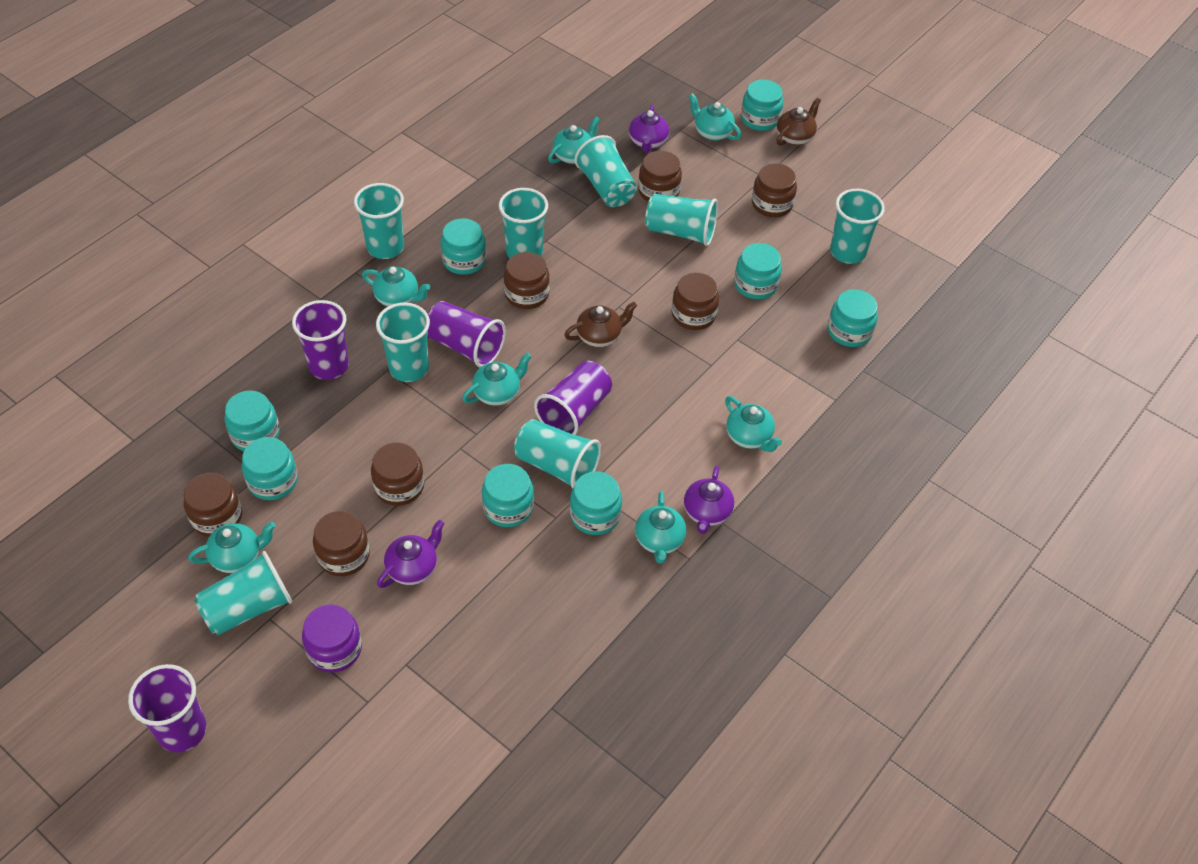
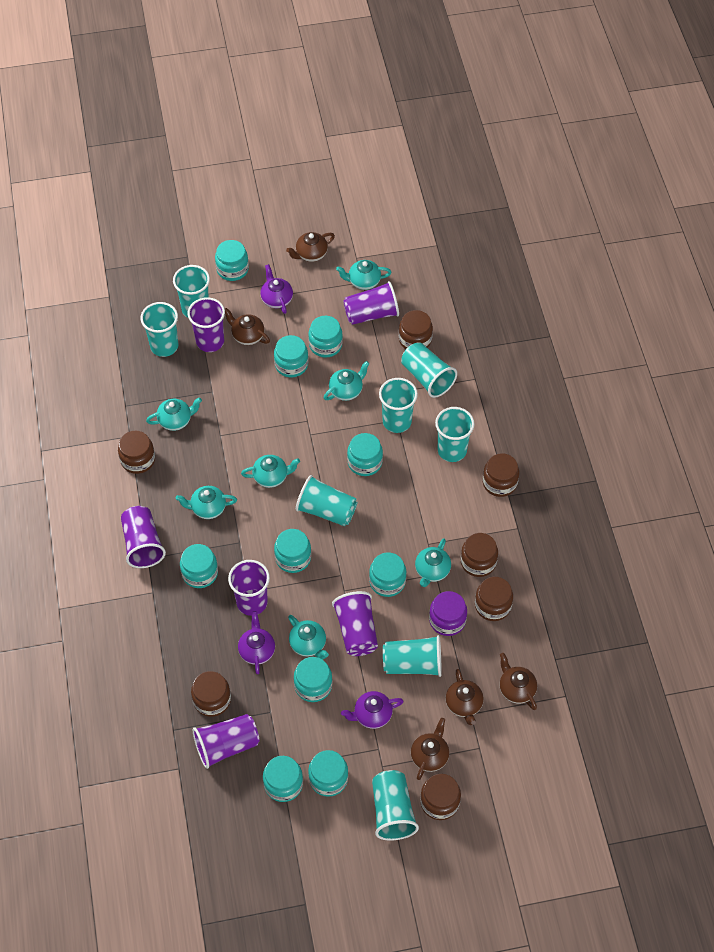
brown teapot: 2 -> 5
purple cup: 4 -> 6
turquoise jar: 8 -> 10

